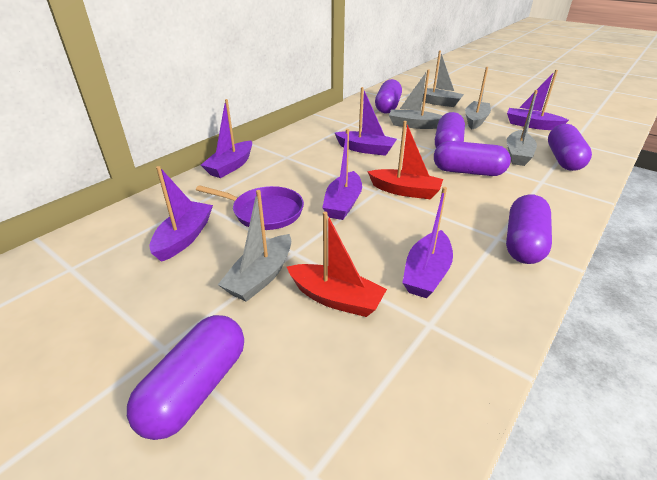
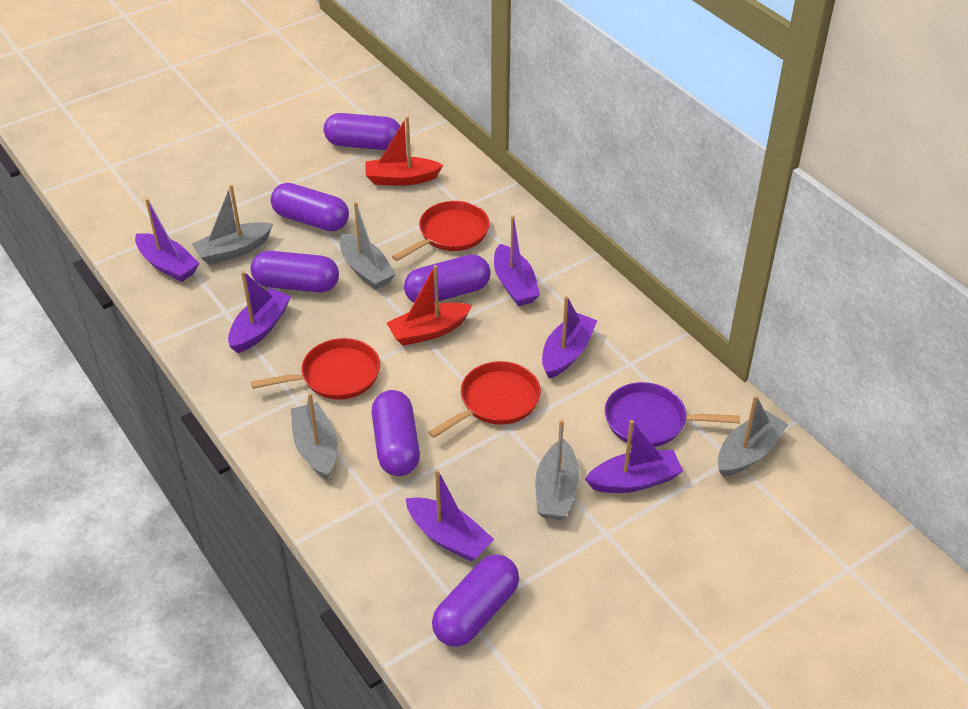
red pan: 0 -> 3

